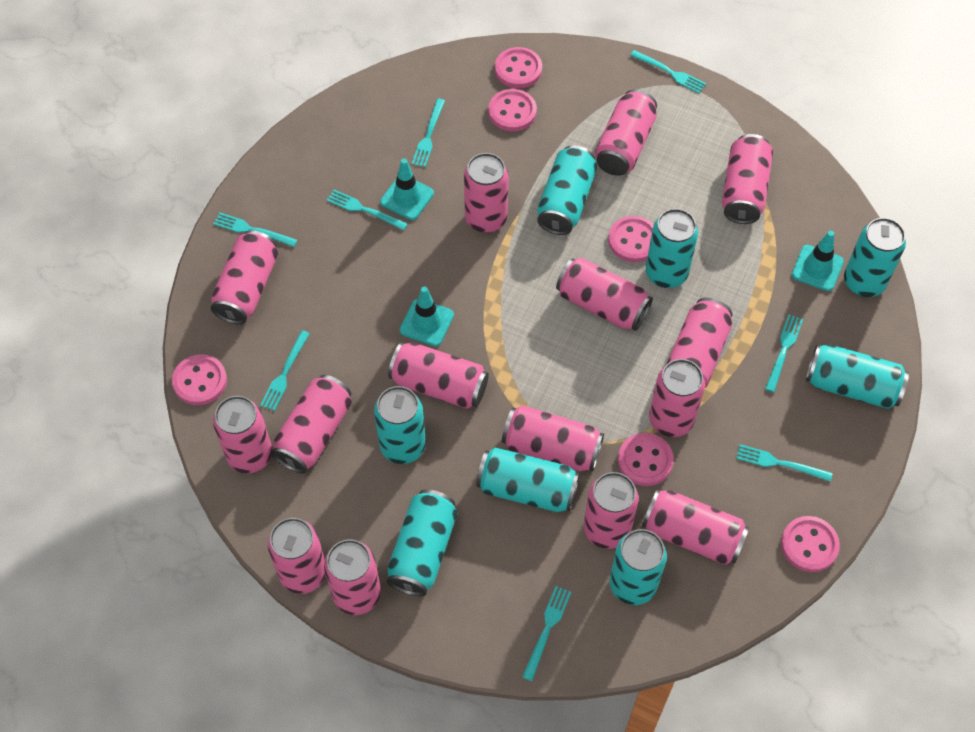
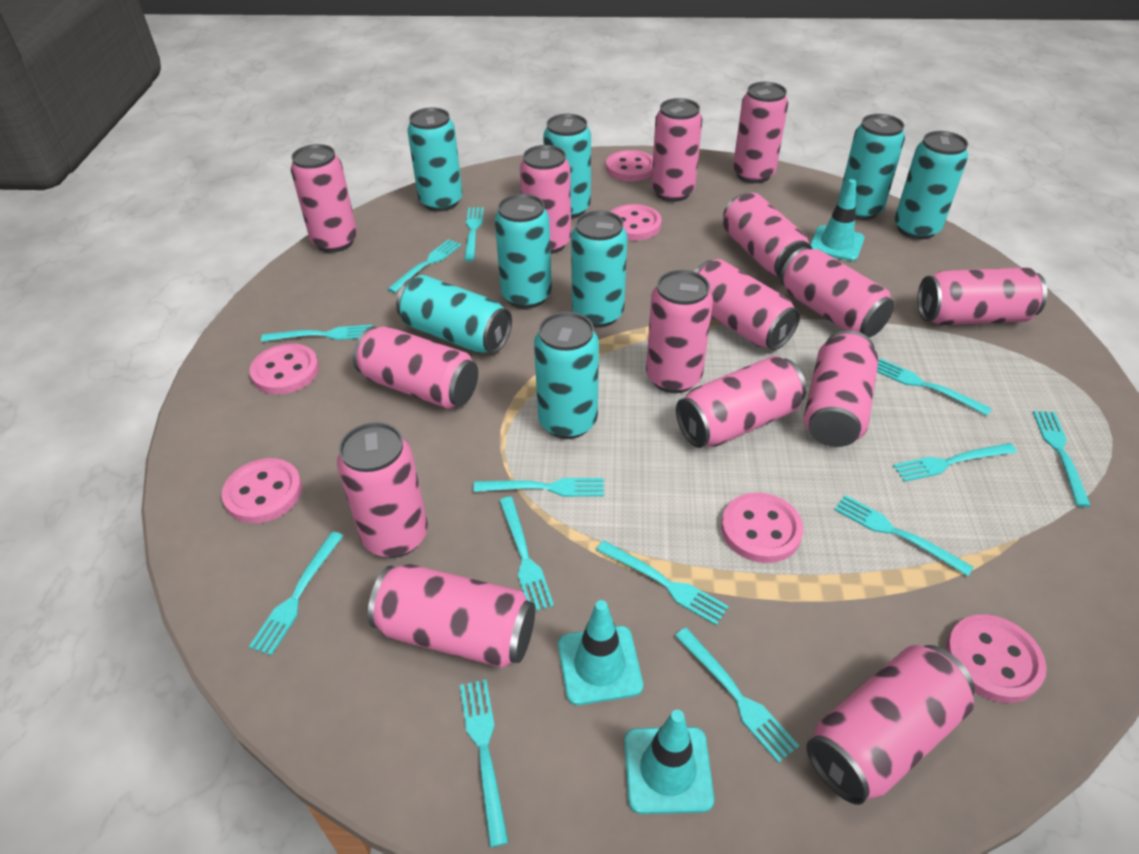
turquoise fork: 8 -> 13

